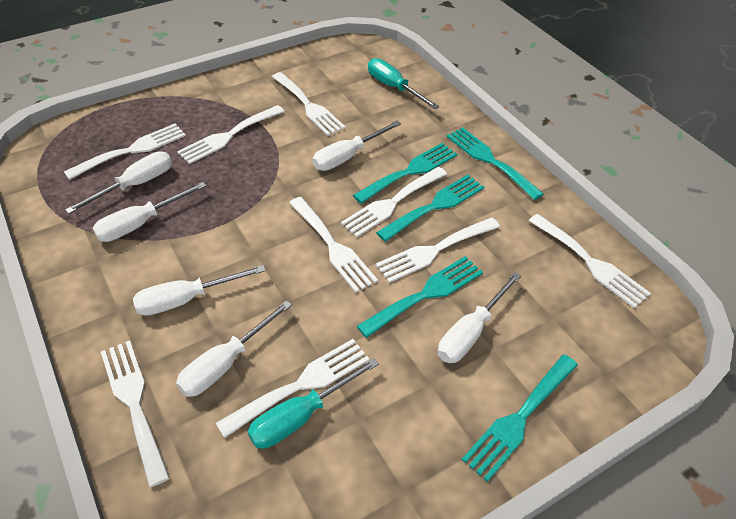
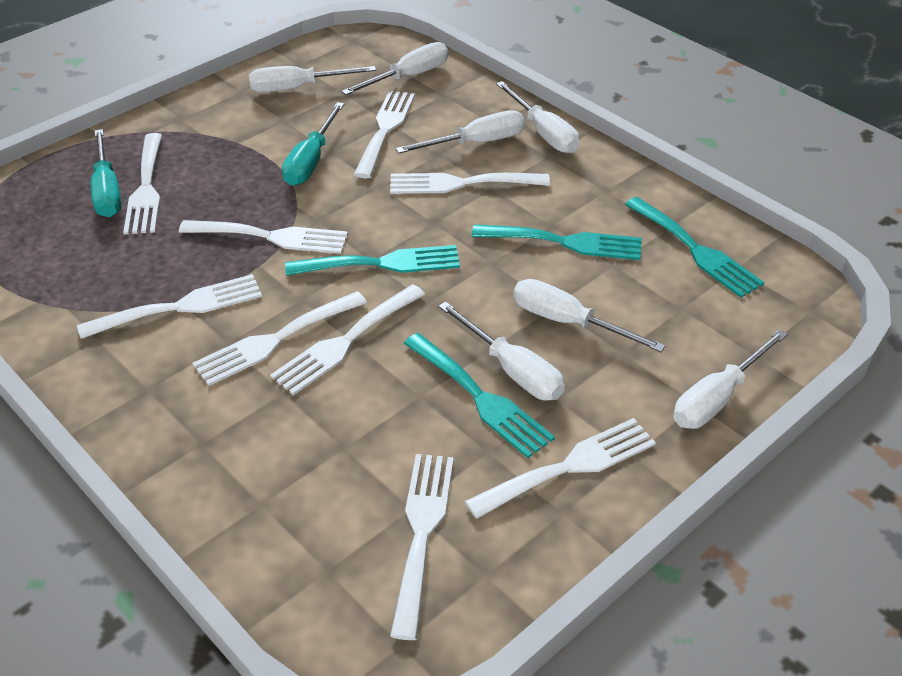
turquoise fork: 5 -> 4
white screwdriver: 6 -> 7

